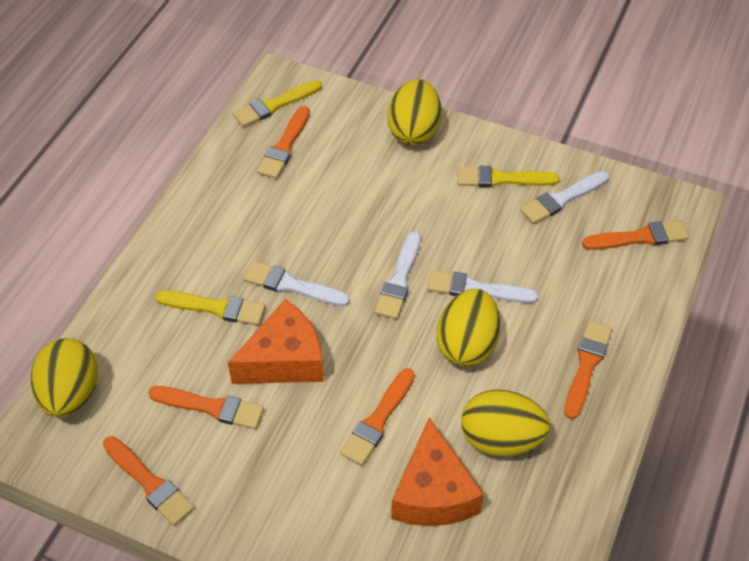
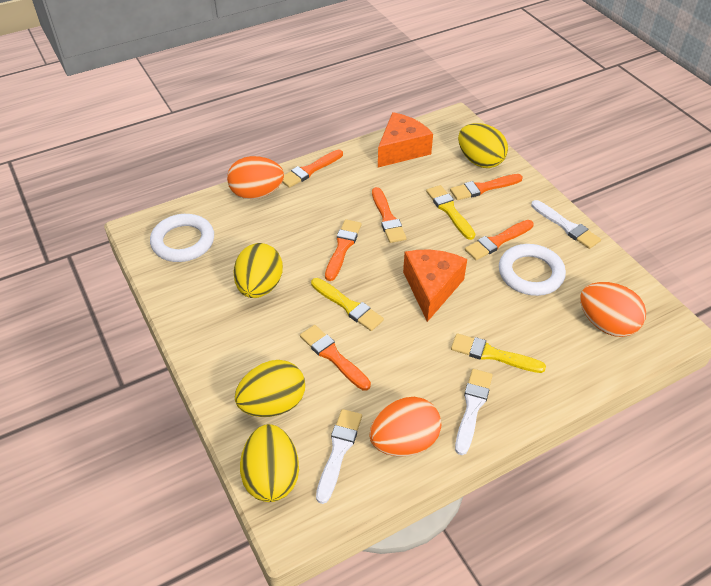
orange egg: 0 -> 3
white brush: 4 -> 3
white ring: 0 -> 2

